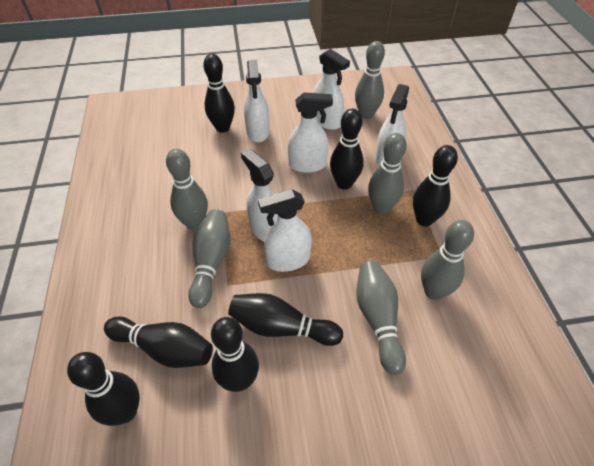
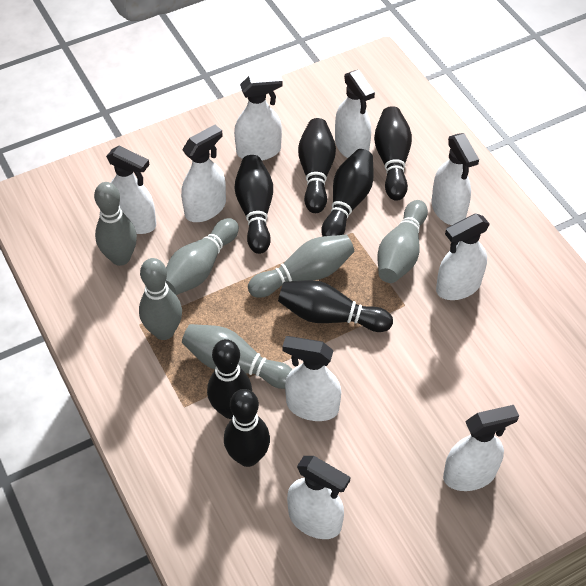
white spray bottle: 6 -> 9

